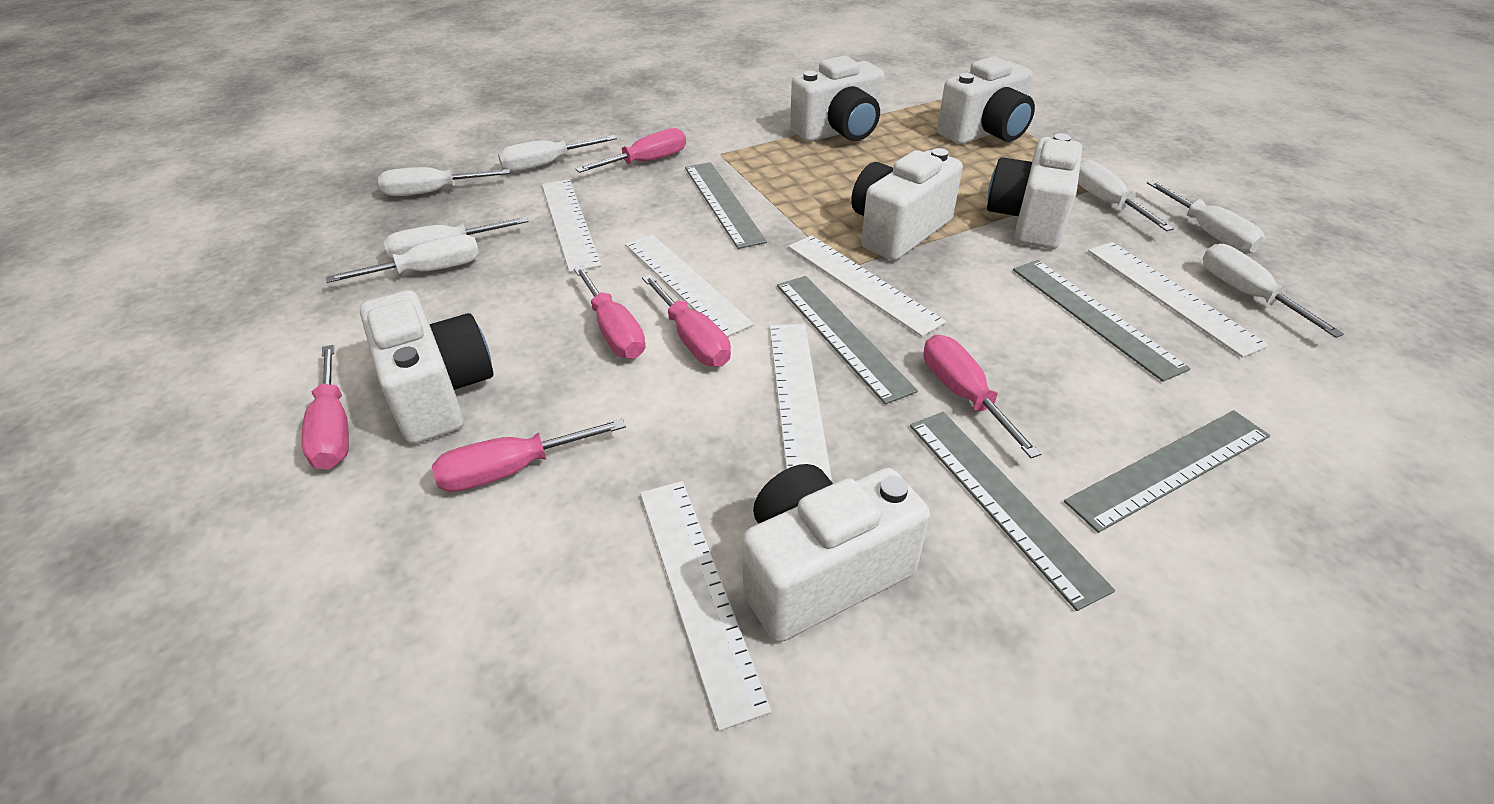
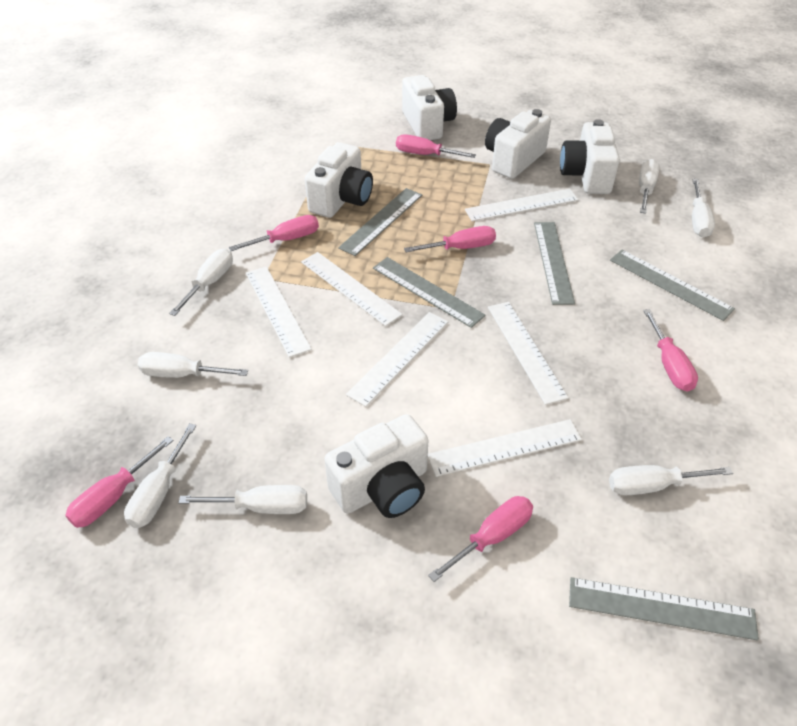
white camera: 6 -> 5

